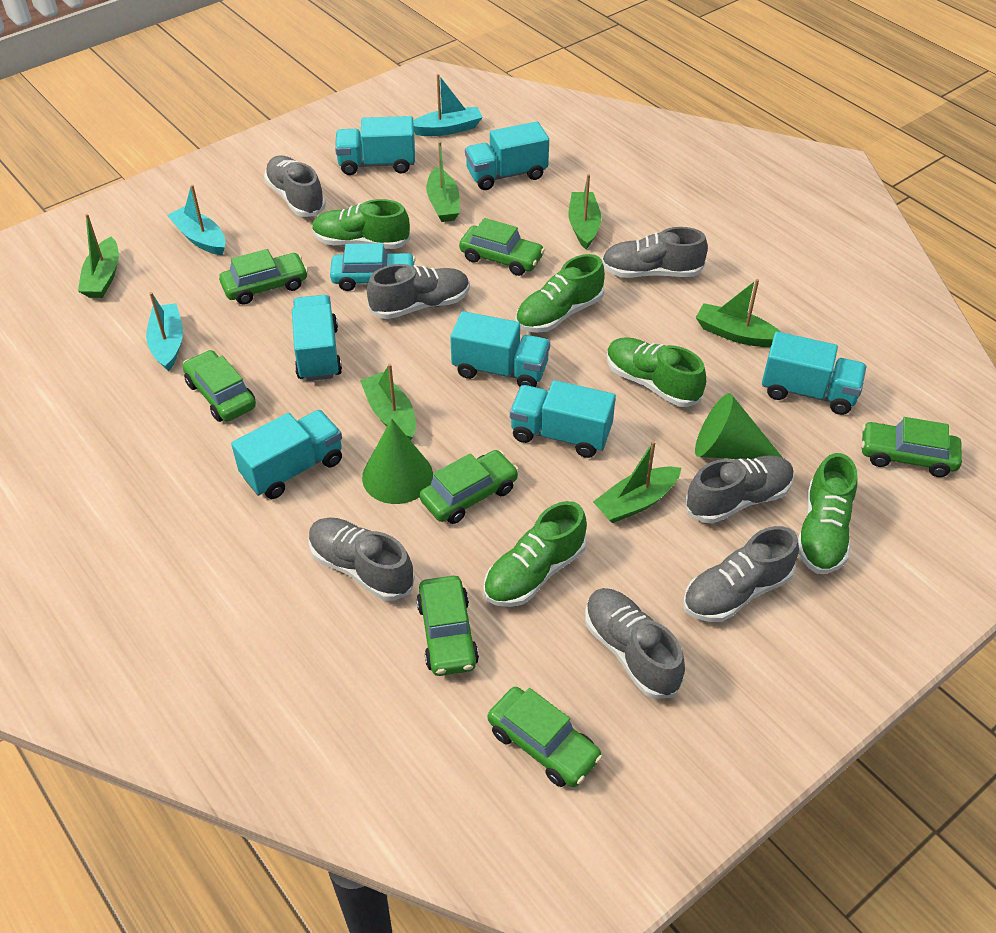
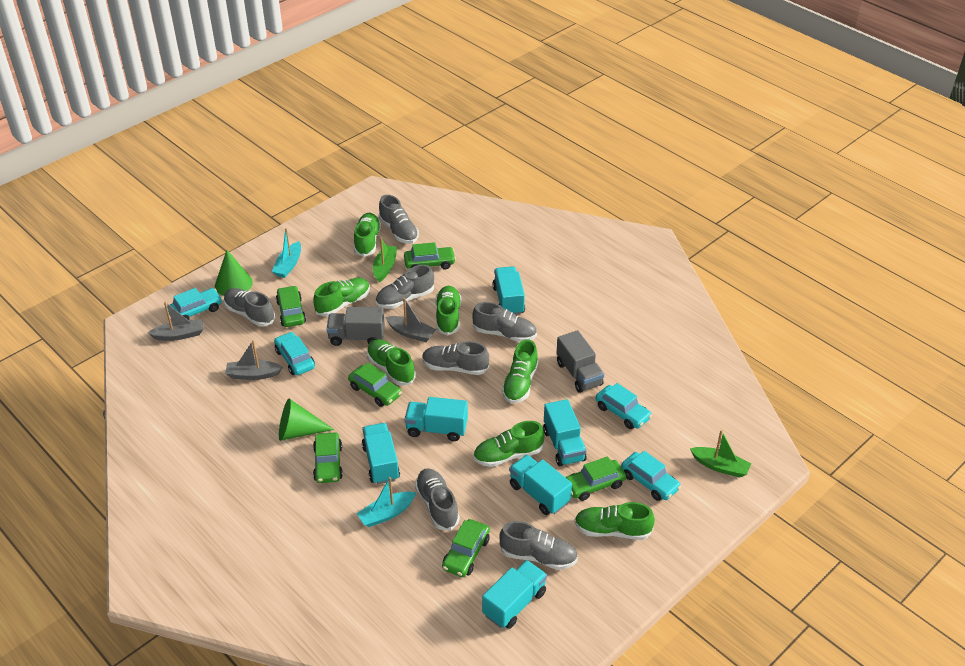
green boat: 6 -> 2
green car: 7 -> 6
green shoe: 5 -> 7
grey boat: 0 -> 3
grey truck: 0 -> 2
turquoise boat: 3 -> 2
turquoise car: 1 -> 4
turquoise truck: 7 -> 6

